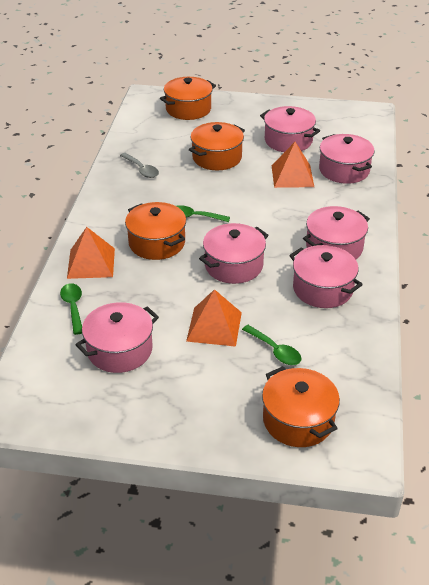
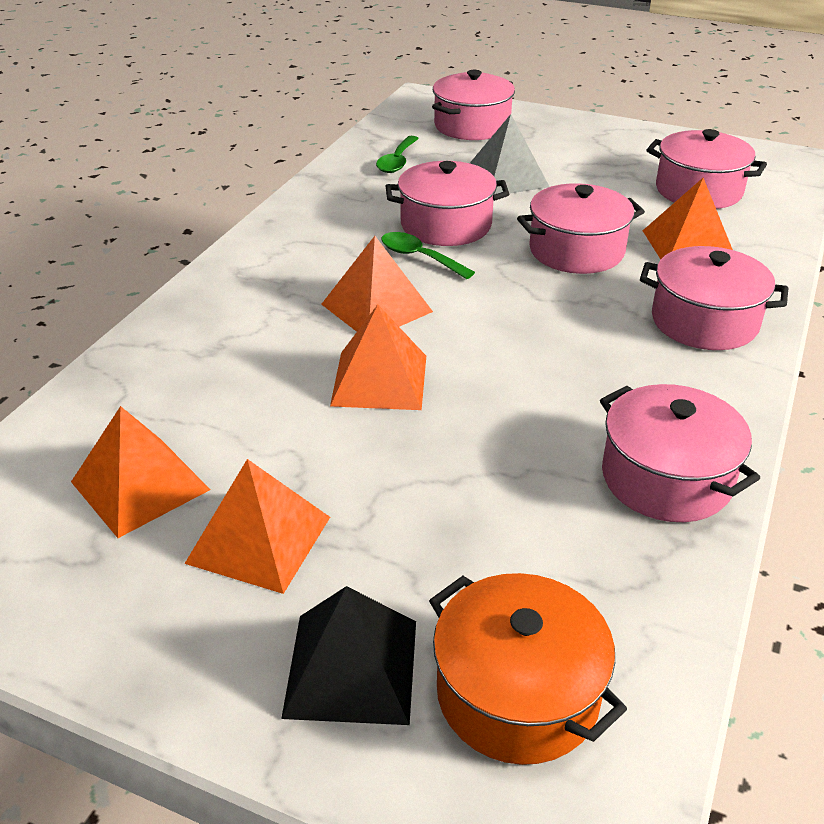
black pyramid: 0 -> 1
green spoon: 3 -> 2
grey pyramid: 0 -> 1
grey spoon: 1 -> 0
orange pot: 4 -> 1
orange pyramid: 3 -> 5

